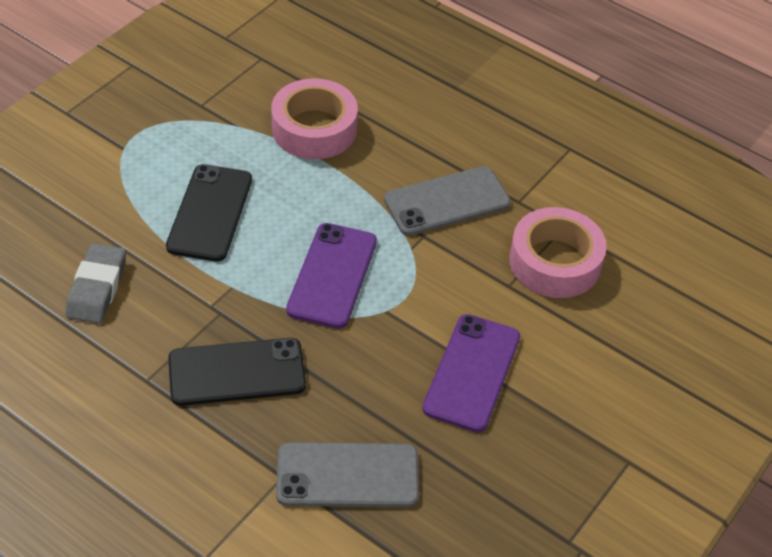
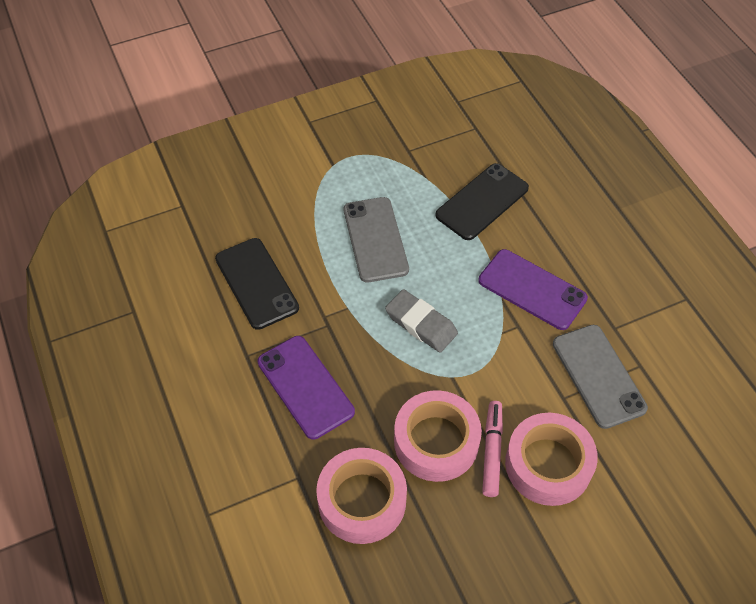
pink marker: 0 -> 1
pink tape: 2 -> 3

